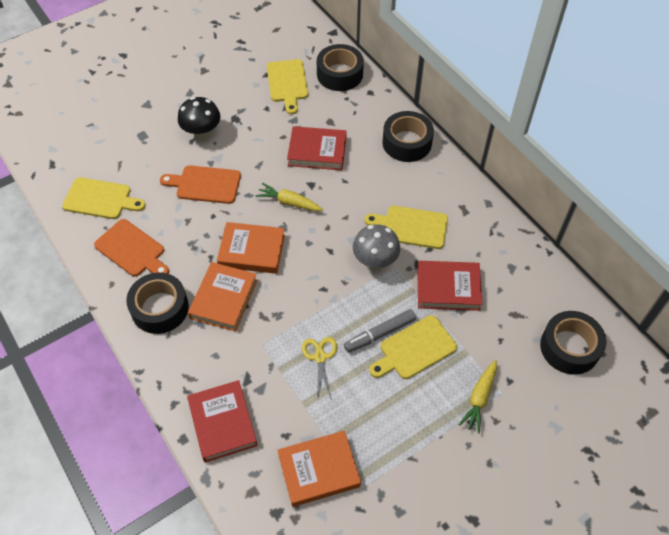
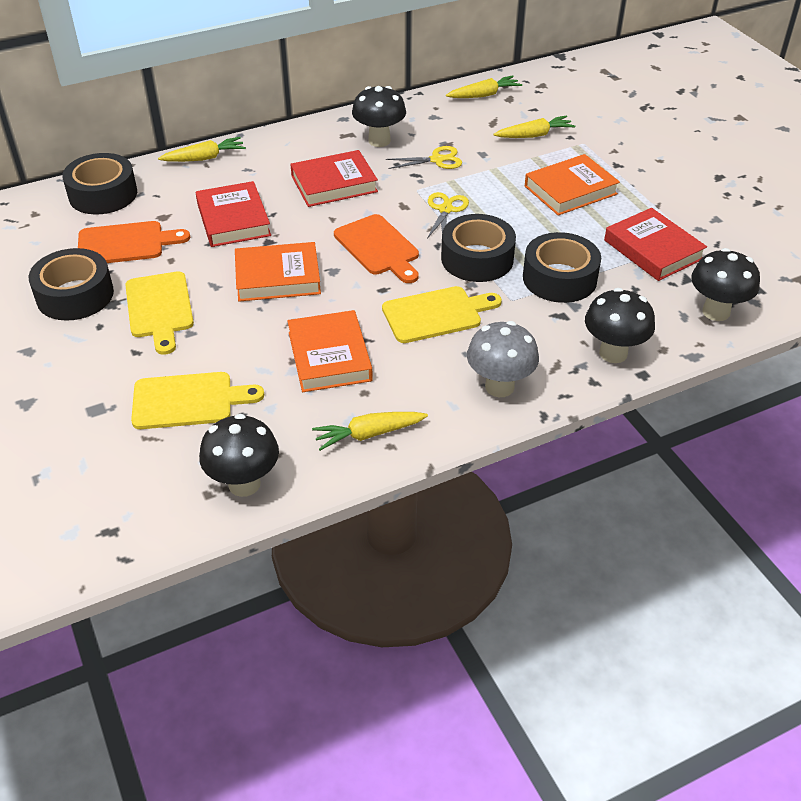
black mushroom: 1 -> 4
grey marker: 1 -> 0
yellow carrot: 2 -> 4
yellow cutting board: 4 -> 3
yellow scissors: 1 -> 2

